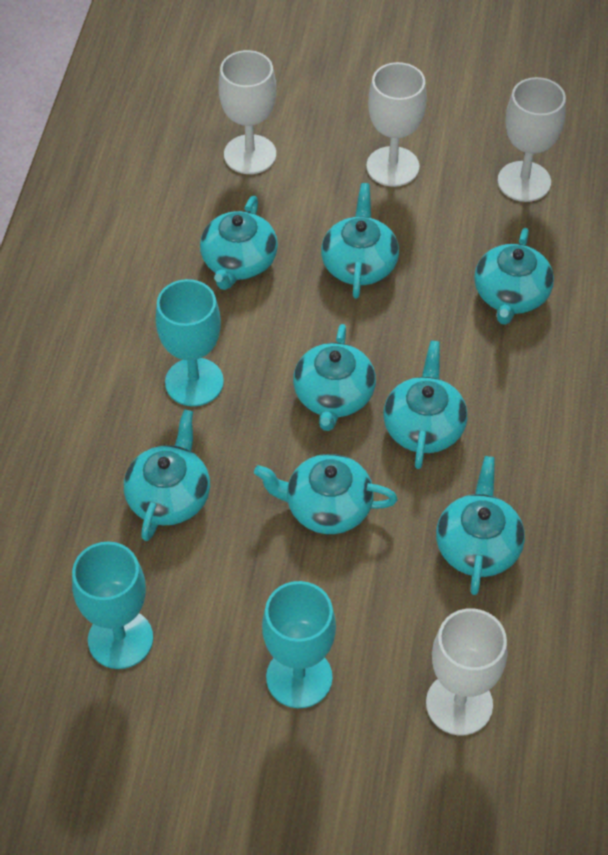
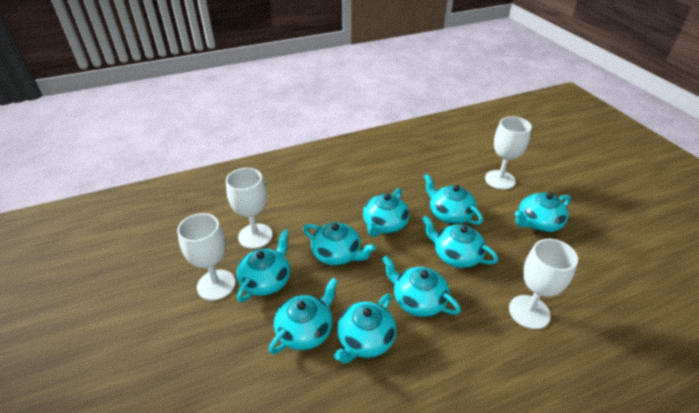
turquoise goblet: 3 -> 0
turquoise teapot: 8 -> 9

